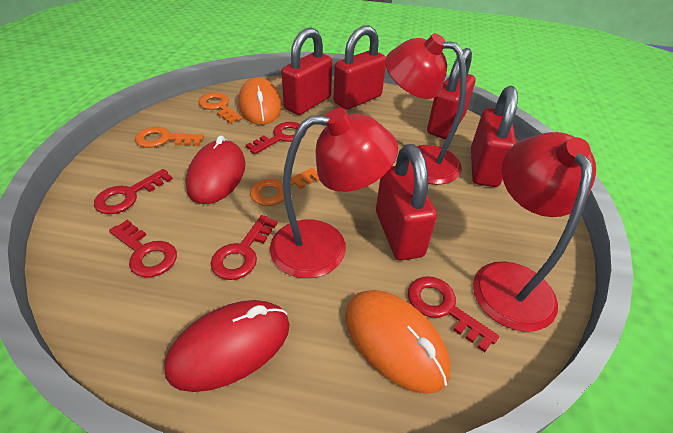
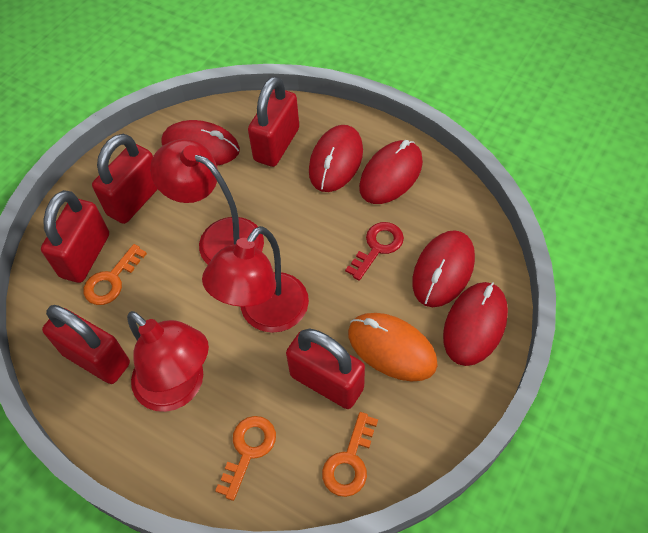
orange mouse: 2 -> 1
red key: 5 -> 1
red mouse: 2 -> 5

